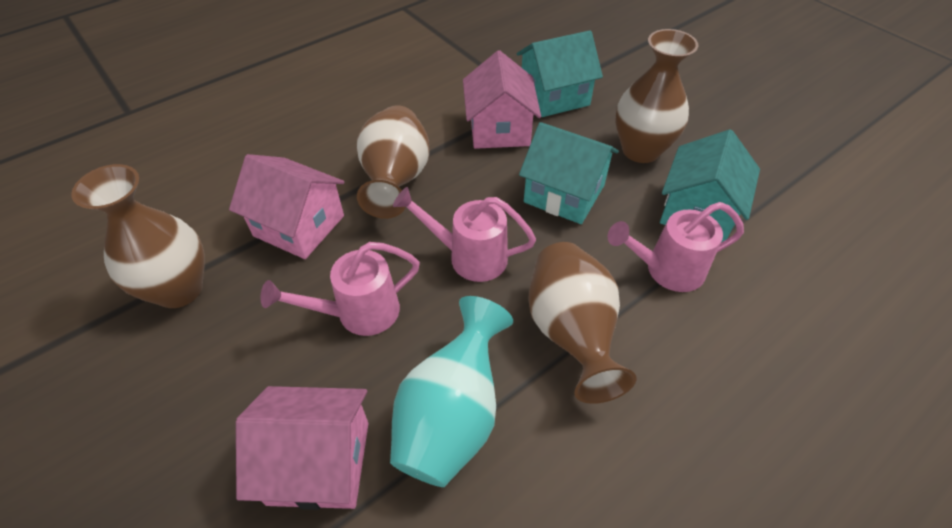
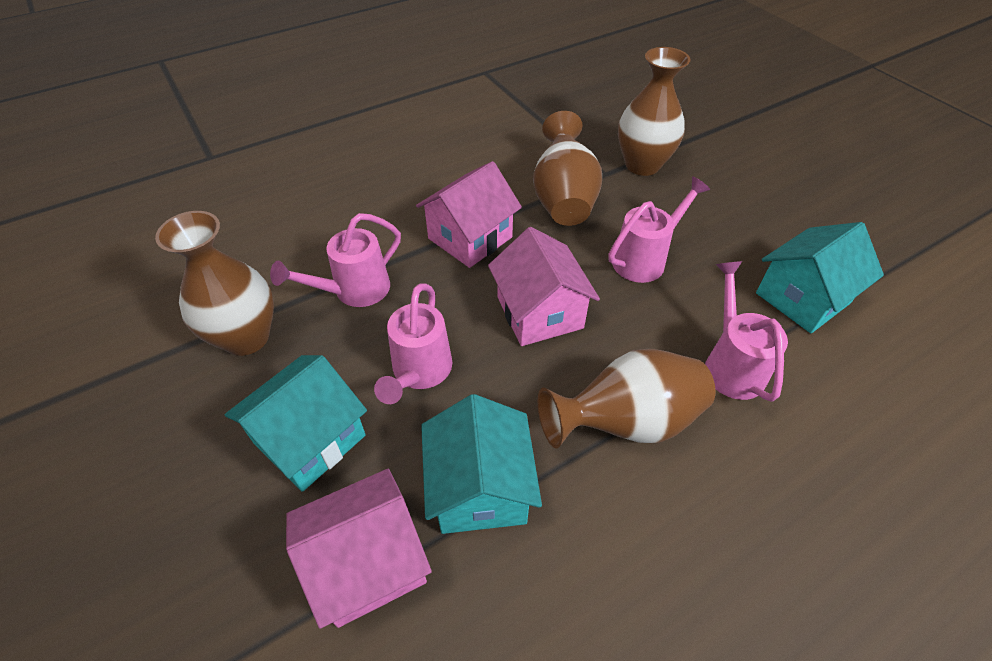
pink watering can: 3 -> 4
turquoise vase: 1 -> 0

